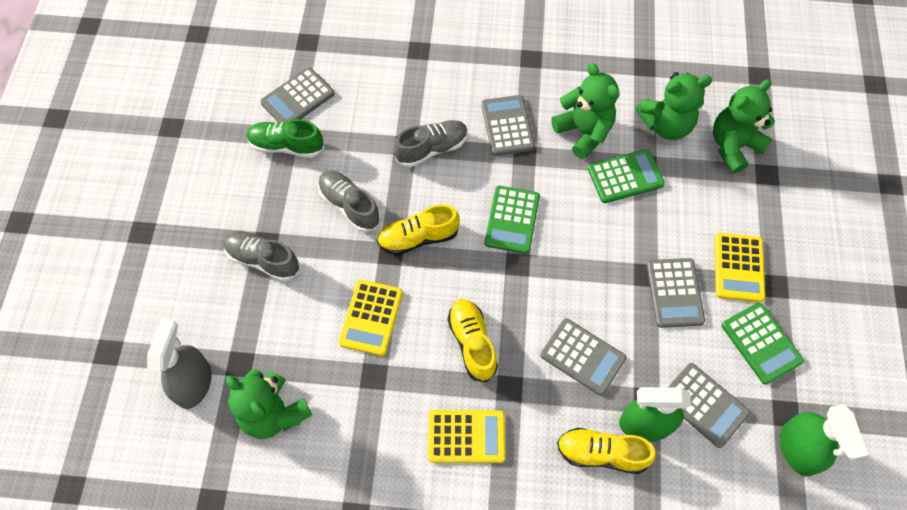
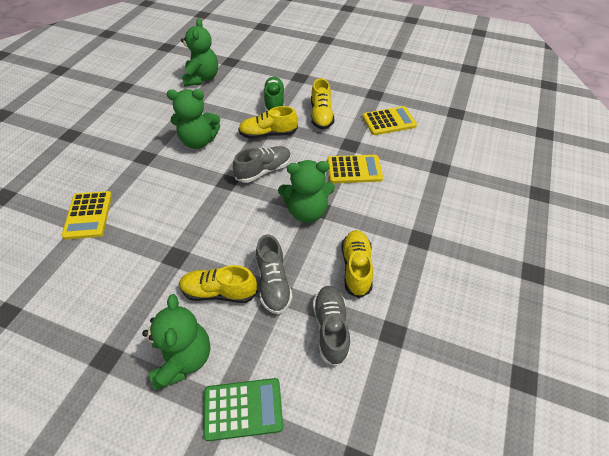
green calculator: 3 -> 1
green spray bottle: 2 -> 0
grey calculator: 5 -> 0
grey spray bottle: 1 -> 0
yellow shoe: 3 -> 4

